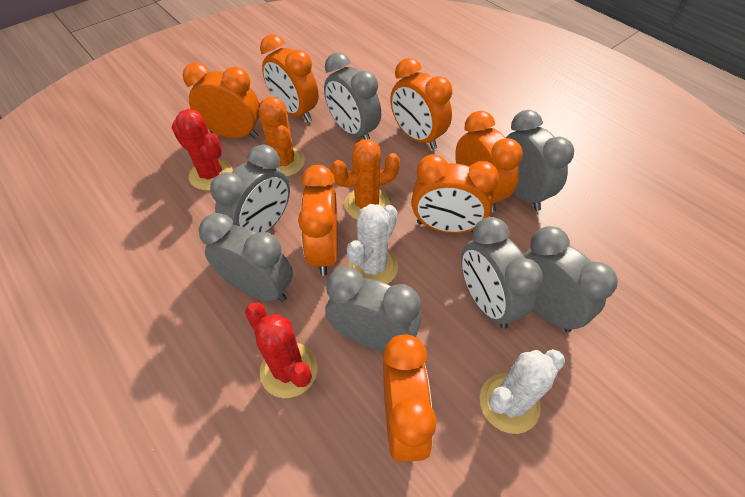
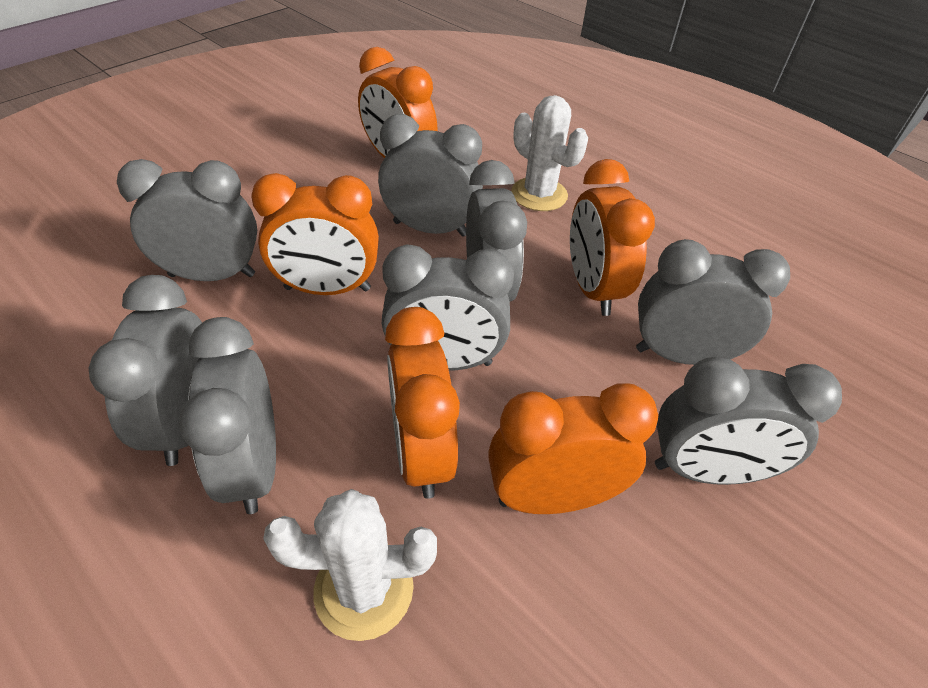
grey clock: 7 -> 8
orange cactus: 2 -> 0
orange clock: 7 -> 5
red cactus: 2 -> 0

